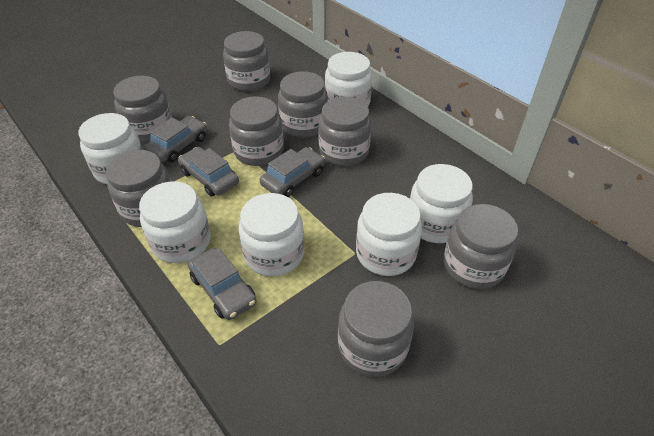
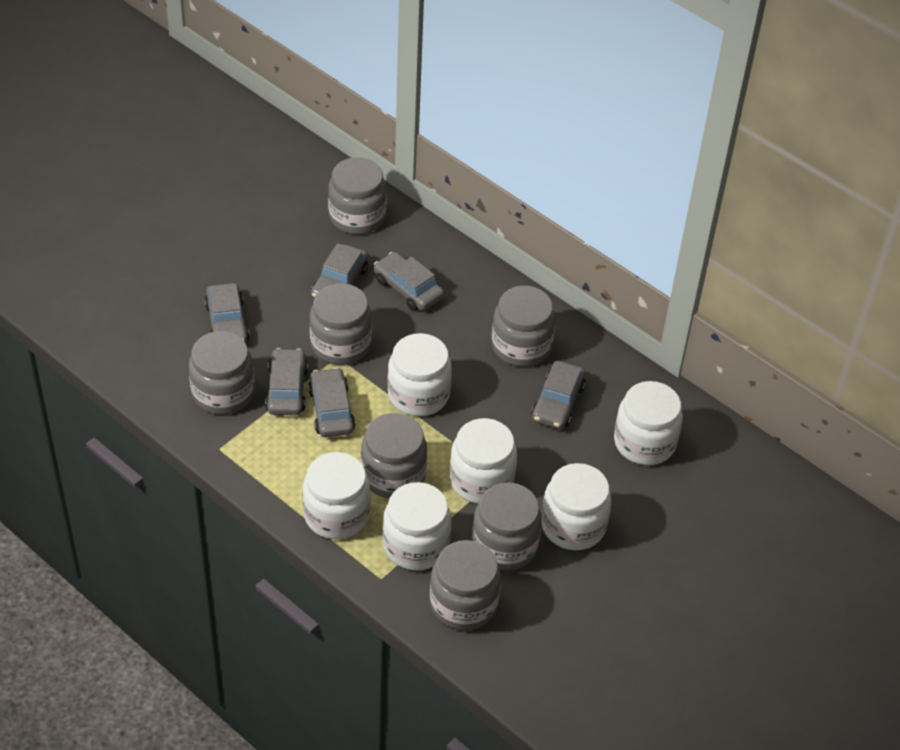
grey car: 4 -> 6
grey jar: 8 -> 7

